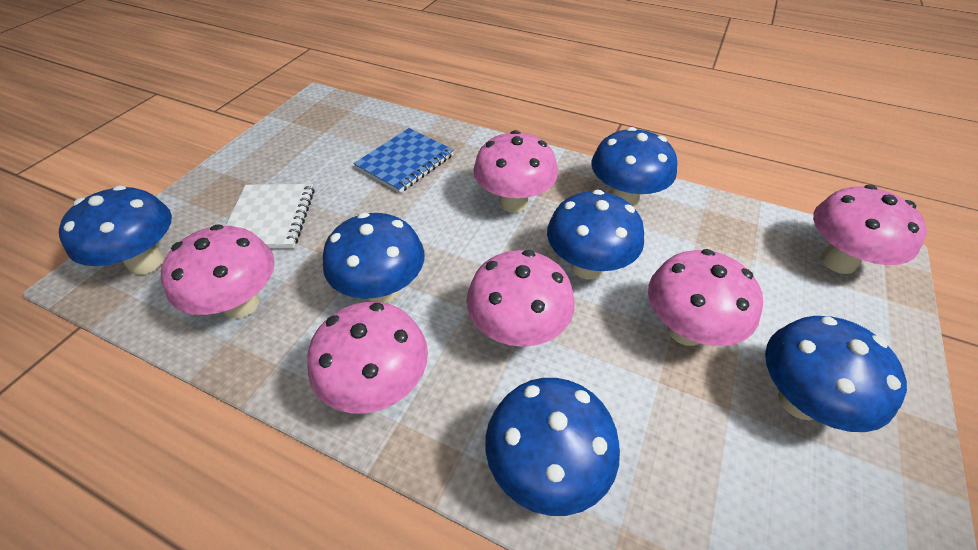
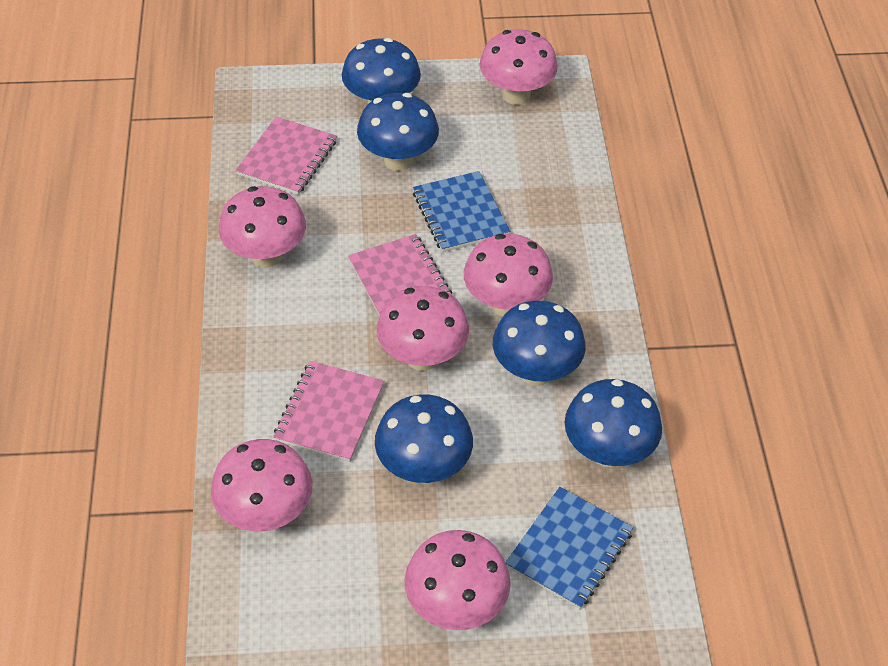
blue mushroom: 6 -> 5
blue notebook: 1 -> 2
pink notebook: 0 -> 3
white notebook: 1 -> 0

